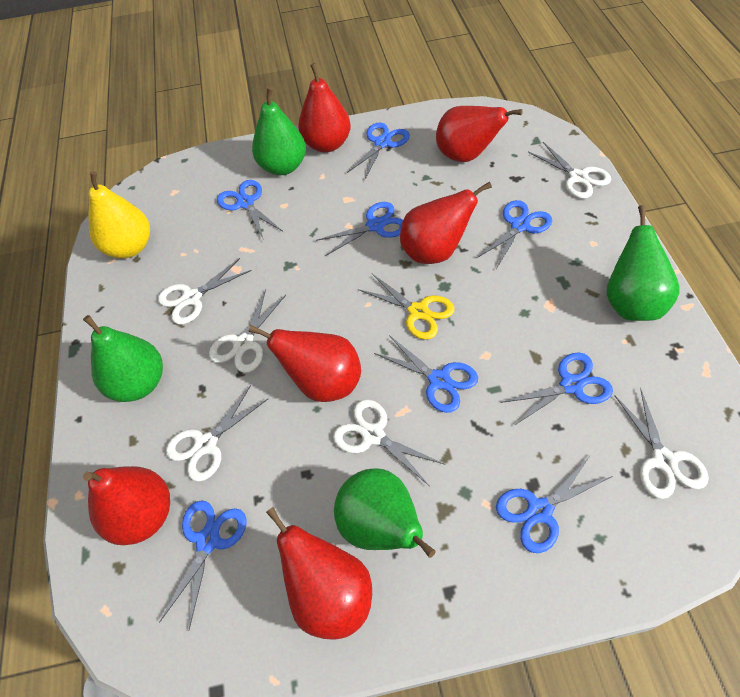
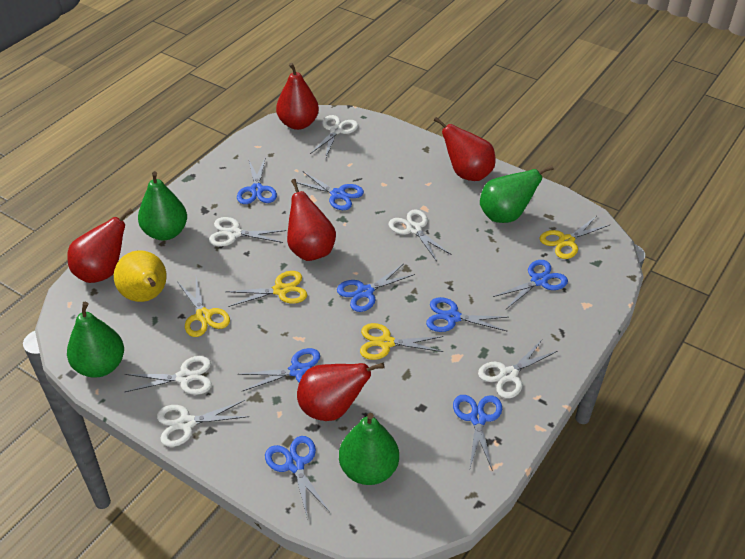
red pear: 6 -> 5
yellow scissors: 1 -> 4

